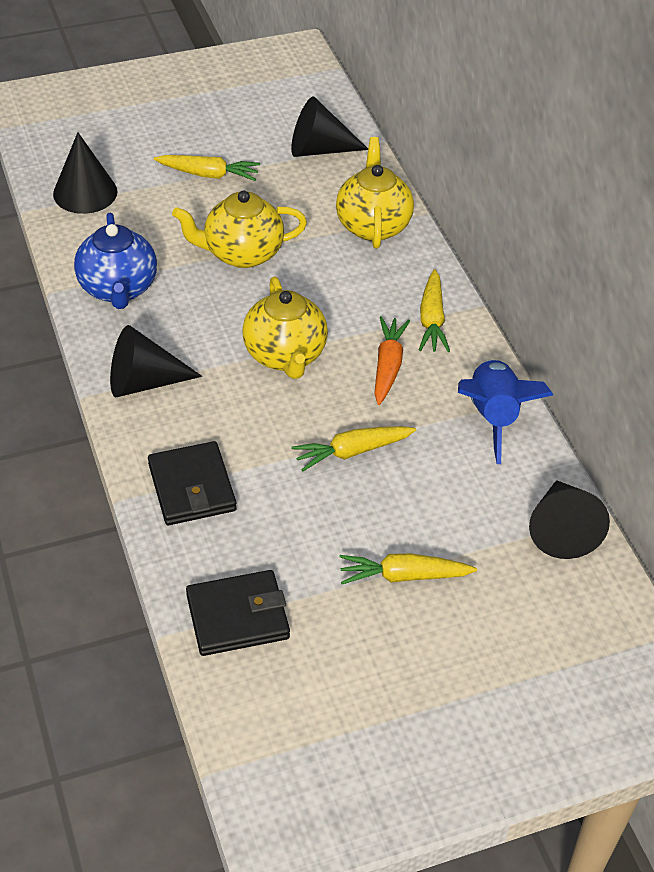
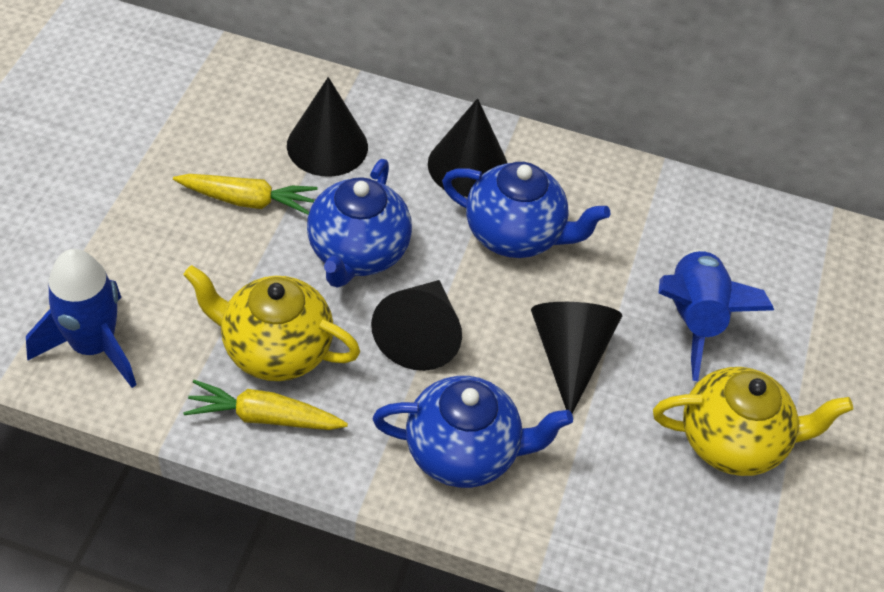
black wallet: 2 -> 0
blue rocket: 1 -> 2
blue teapot: 1 -> 3
orange carrot: 1 -> 0
yellow carrot: 4 -> 2
yellow teapot: 3 -> 2

